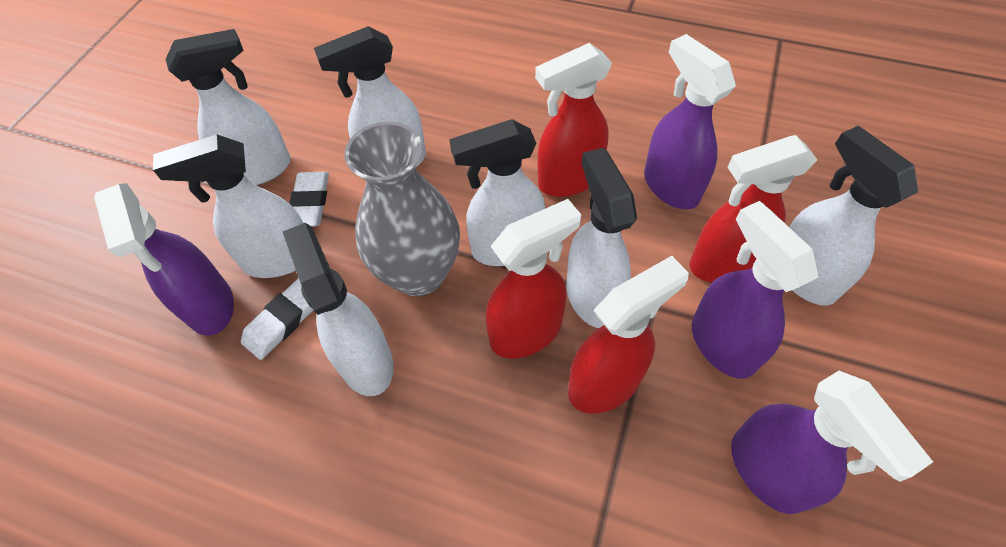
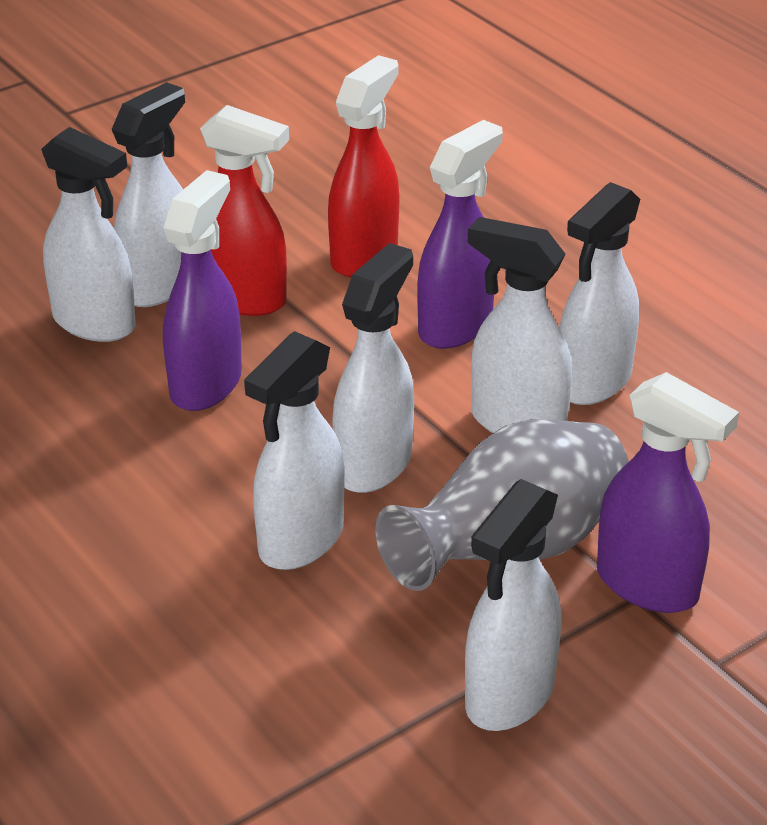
purple spray bottle: 4 -> 3
red spray bottle: 4 -> 2
white eraser: 2 -> 0

